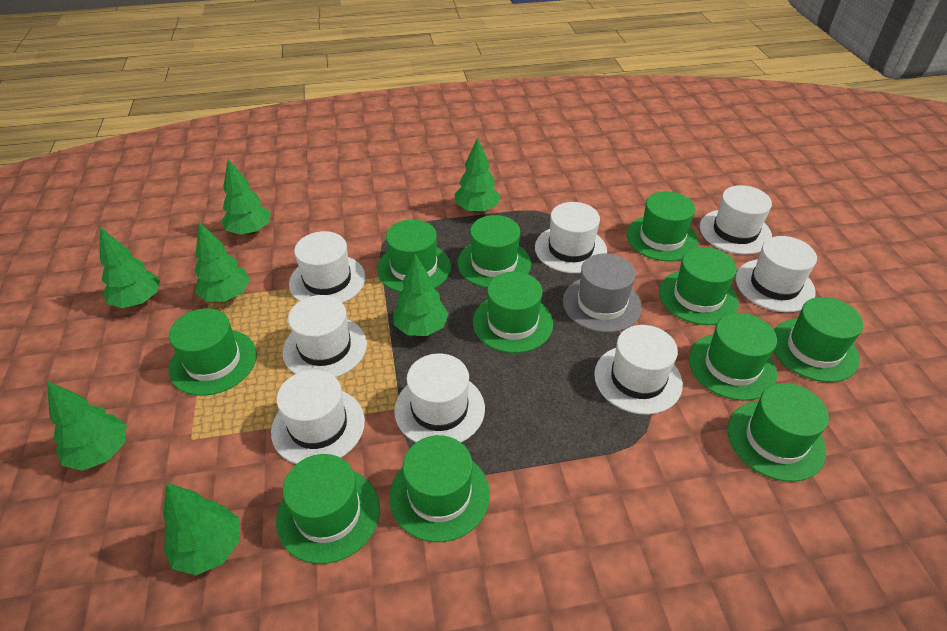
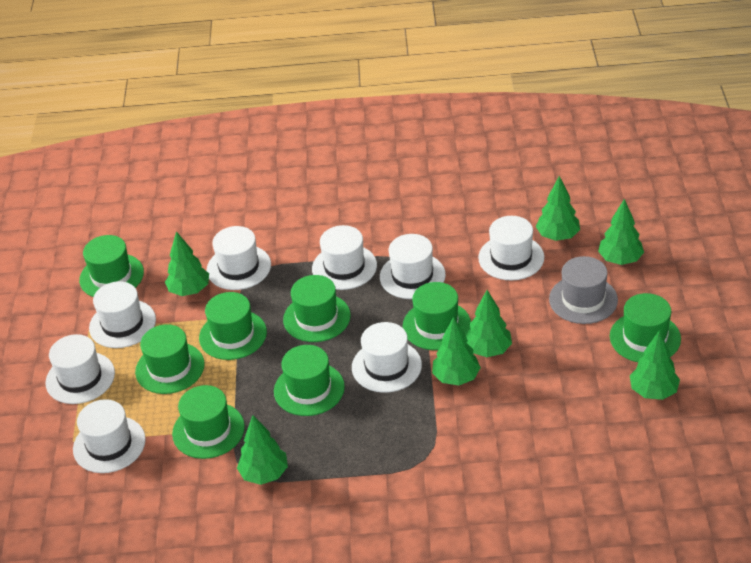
green hat: 11 -> 8

